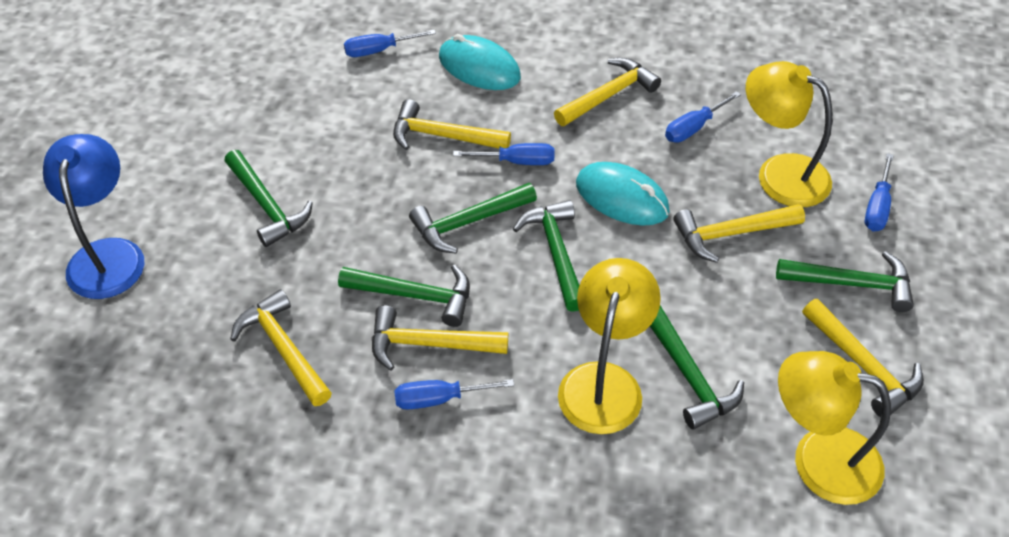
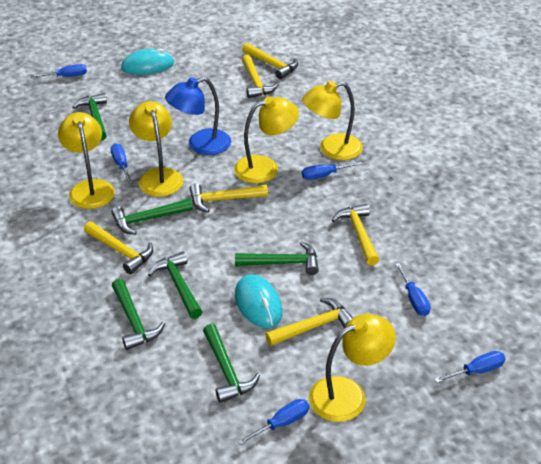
blue screwdriver: 5 -> 6
yellow lamp: 3 -> 5

